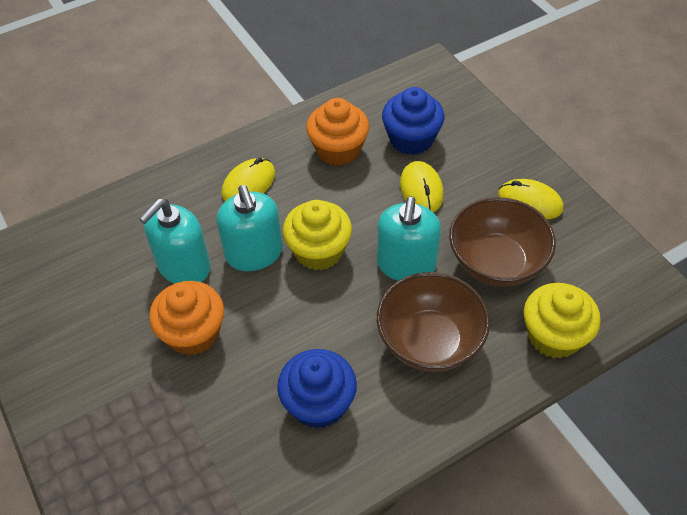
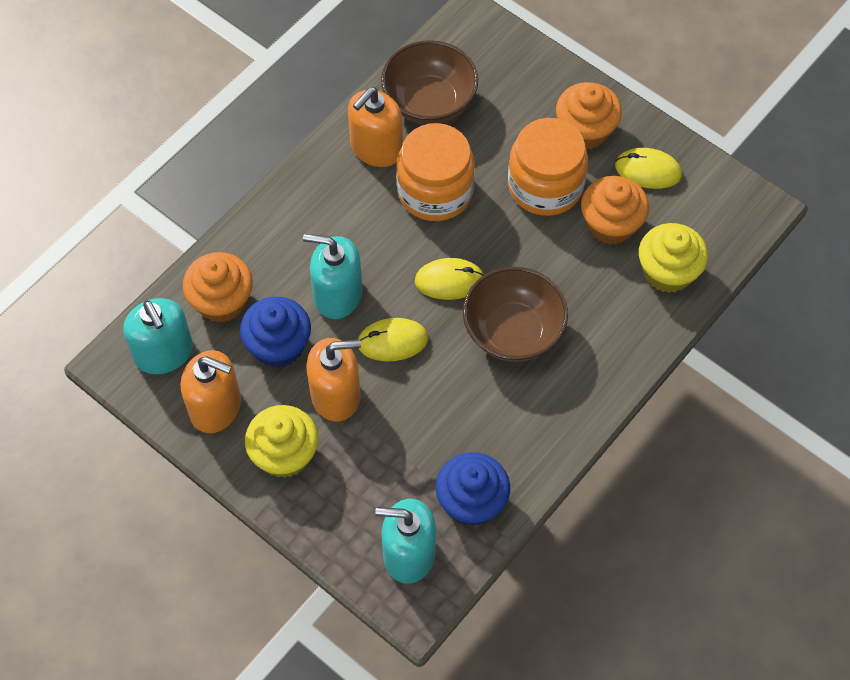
orange cupcake: 2 -> 3
orange jar: 0 -> 2
orange soap dispenser: 0 -> 3

